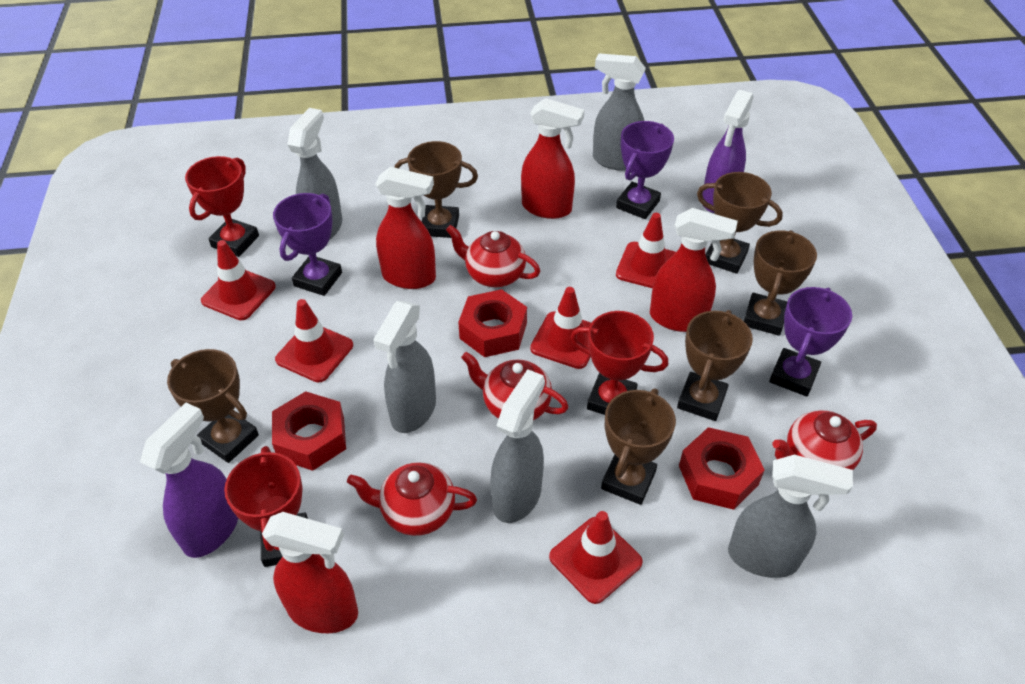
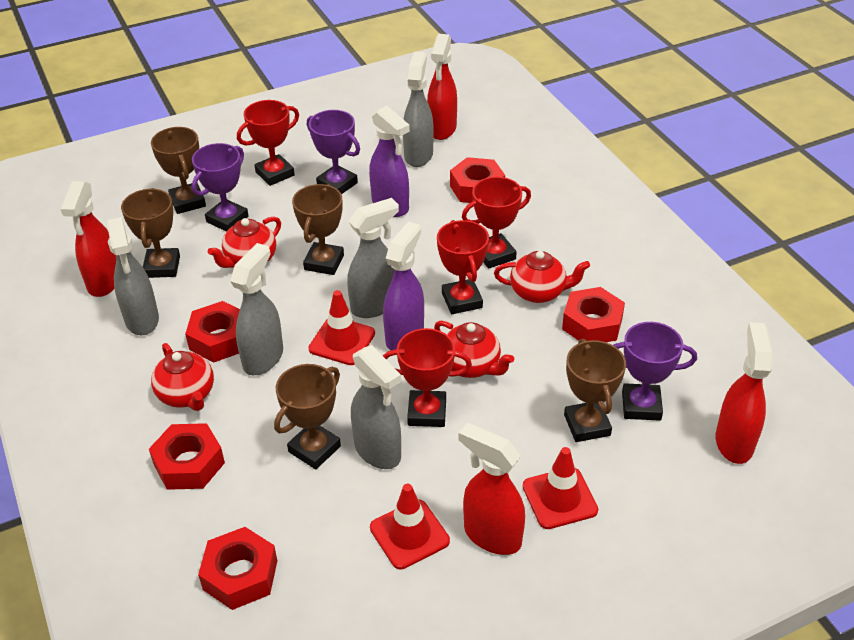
brown trophy: 6 -> 5
red nut: 3 -> 5
red traffic cone: 5 -> 3
red trophy: 3 -> 4

